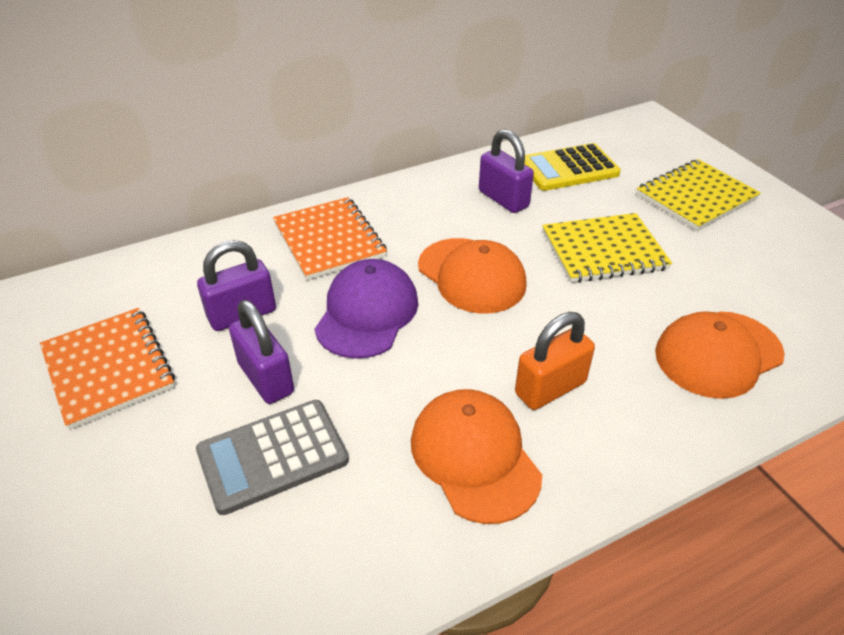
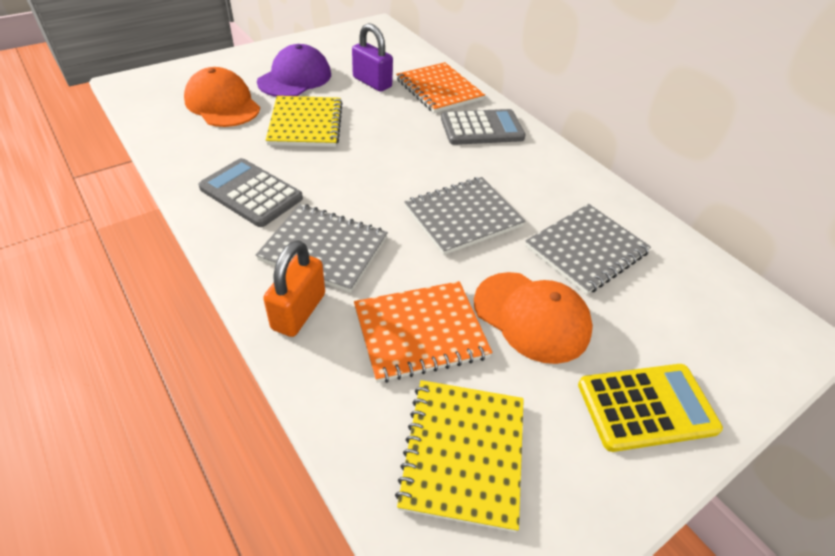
grey calculator: 1 -> 2
grey notebook: 0 -> 3
orange cap: 3 -> 2
purple padlock: 3 -> 1

